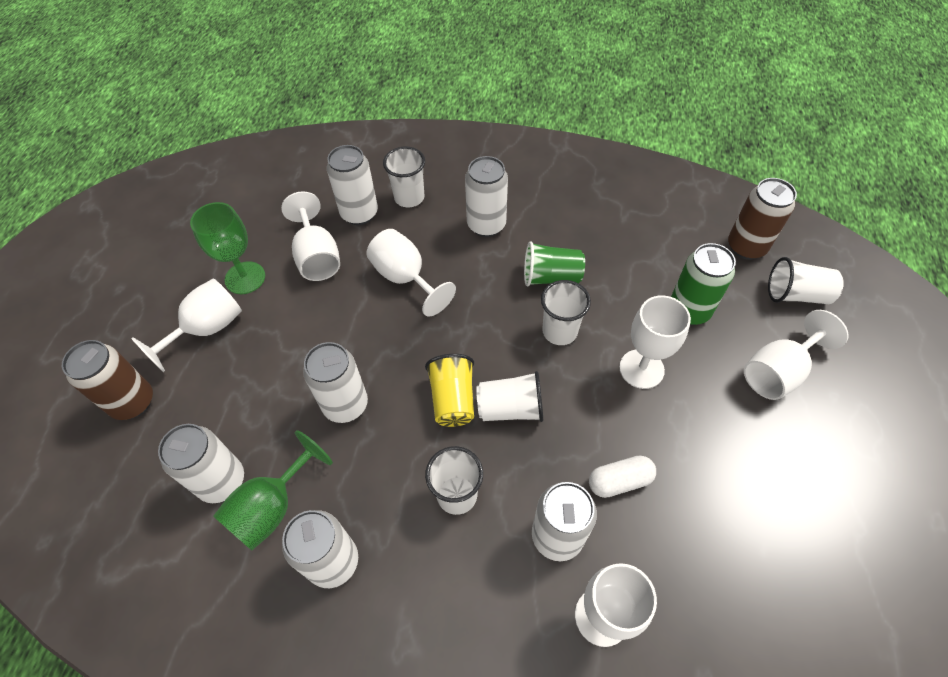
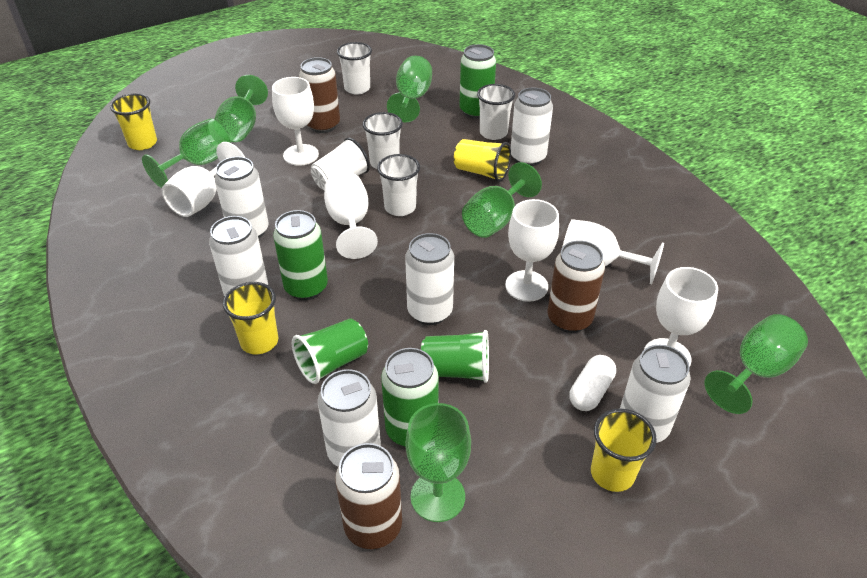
brown can: 2 -> 3
green can: 1 -> 3
green cup: 1 -> 2
green goblet: 2 -> 6
yellow cup: 1 -> 4

